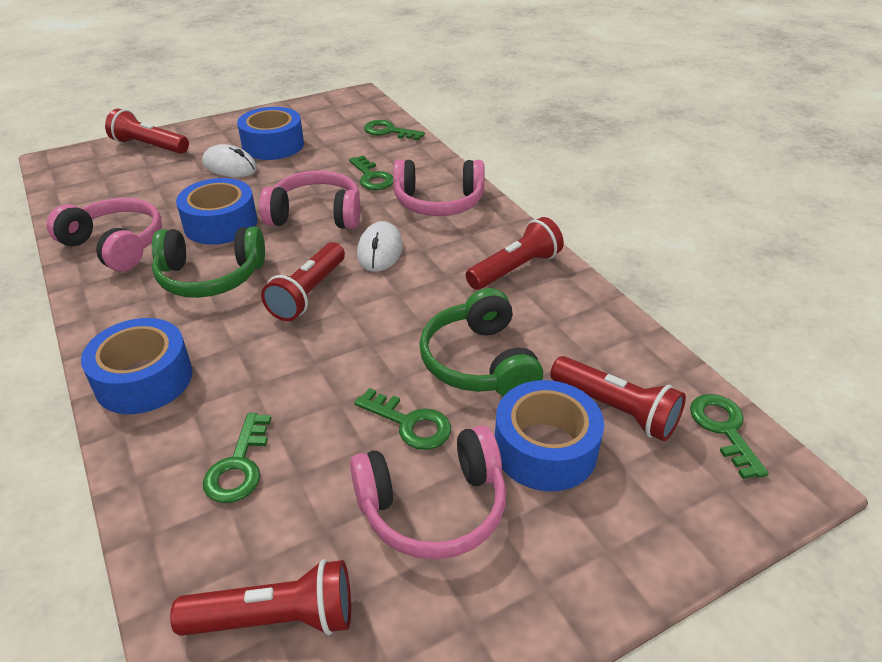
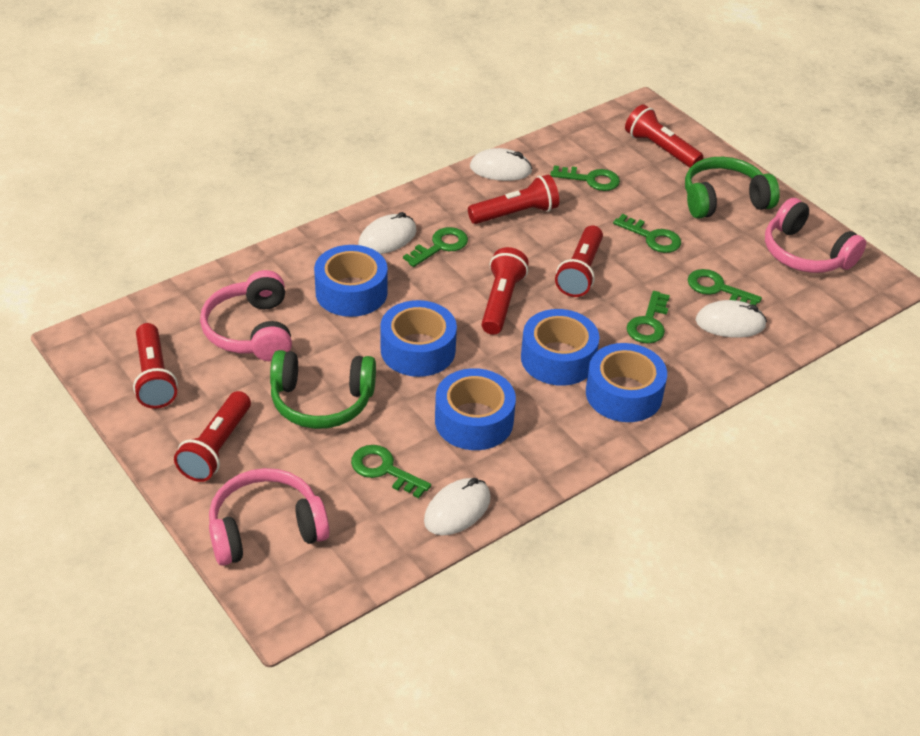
blue tape: 4 -> 5
green key: 5 -> 6
pink headphones: 4 -> 3
red flashlight: 5 -> 6
white mouse: 2 -> 4

